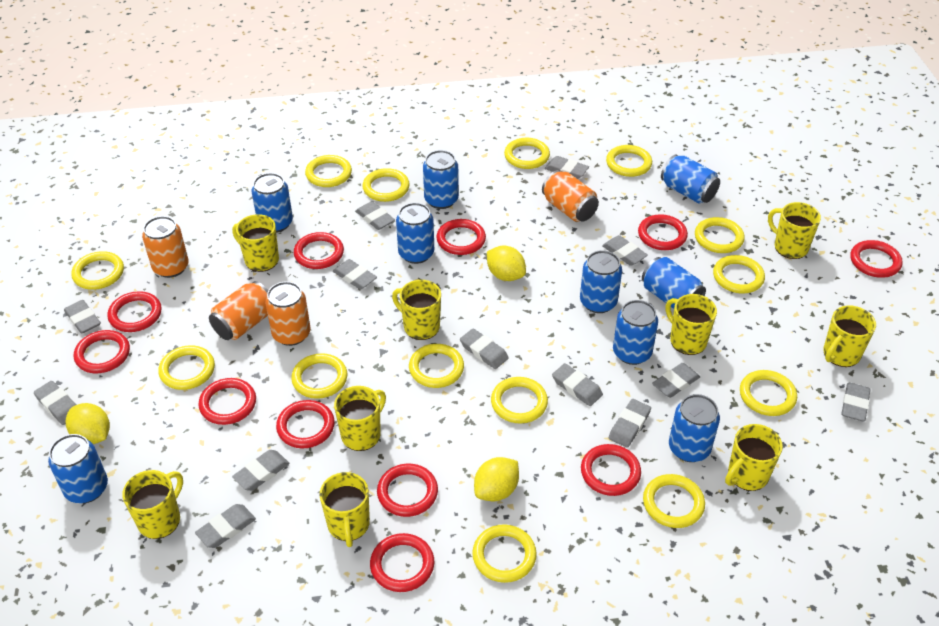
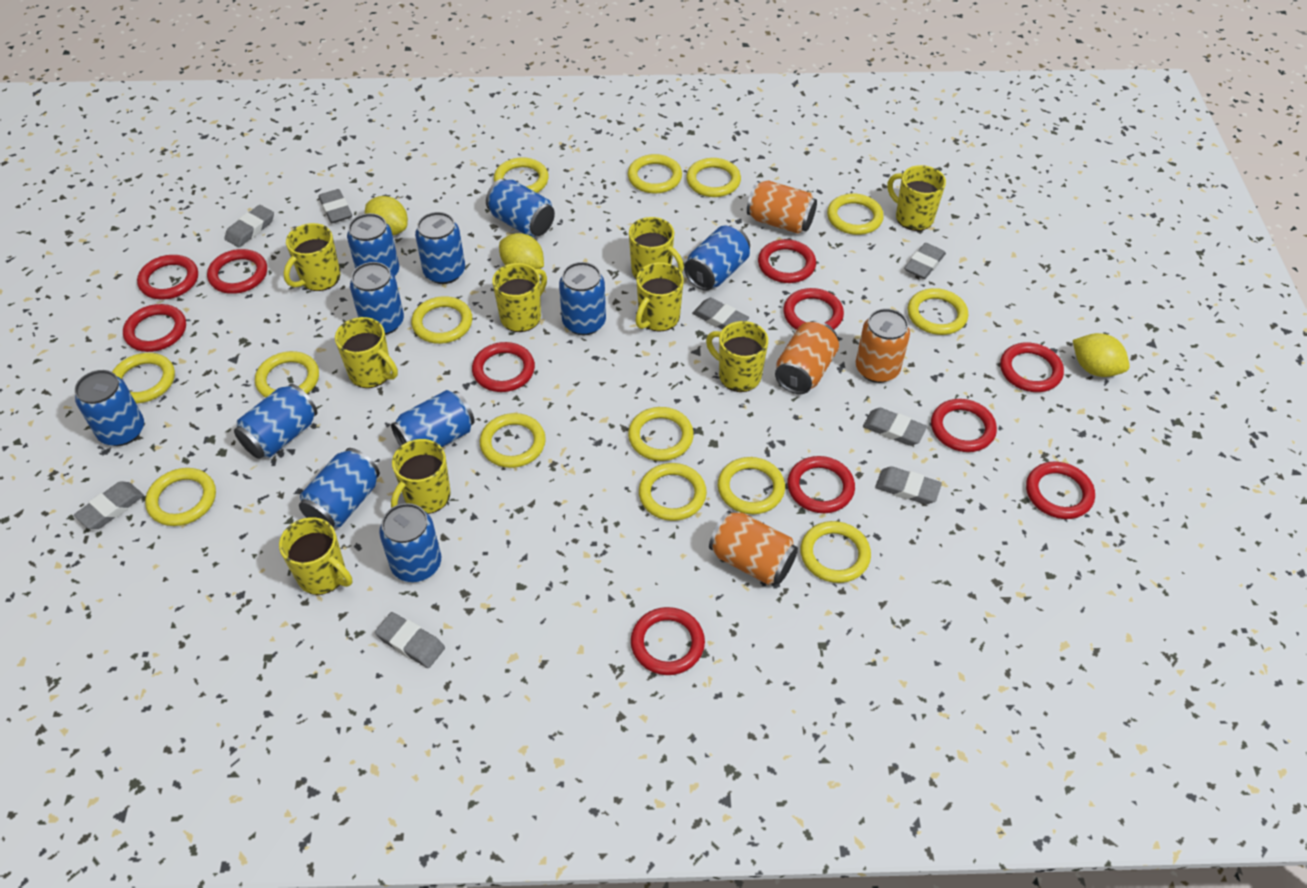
blue can: 9 -> 11
grey eraser: 13 -> 8

